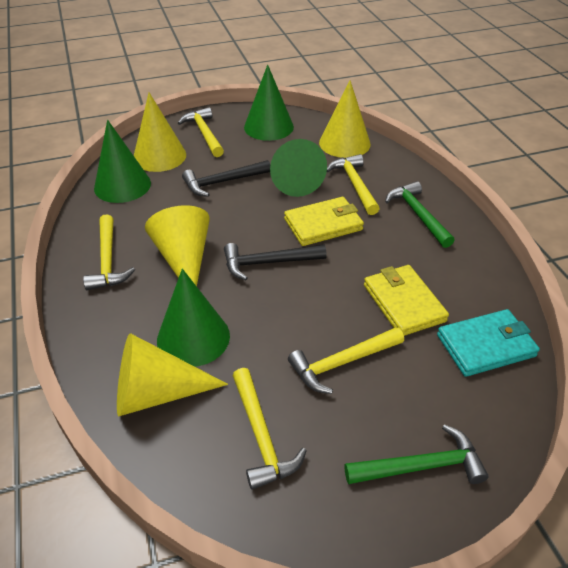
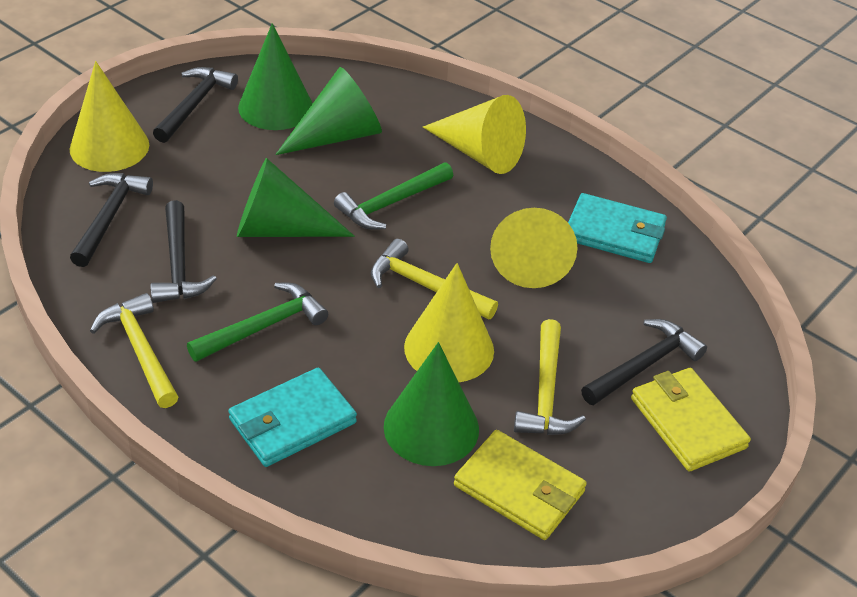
black hammer: 2 -> 4
turquoise wallet: 1 -> 2
yellow hammer: 5 -> 3

